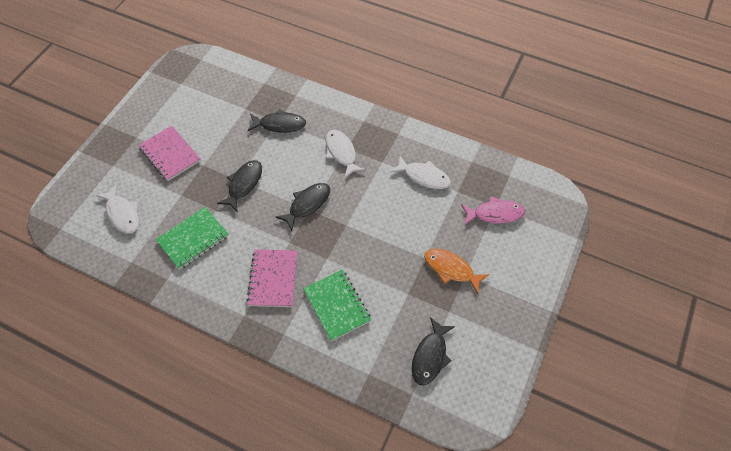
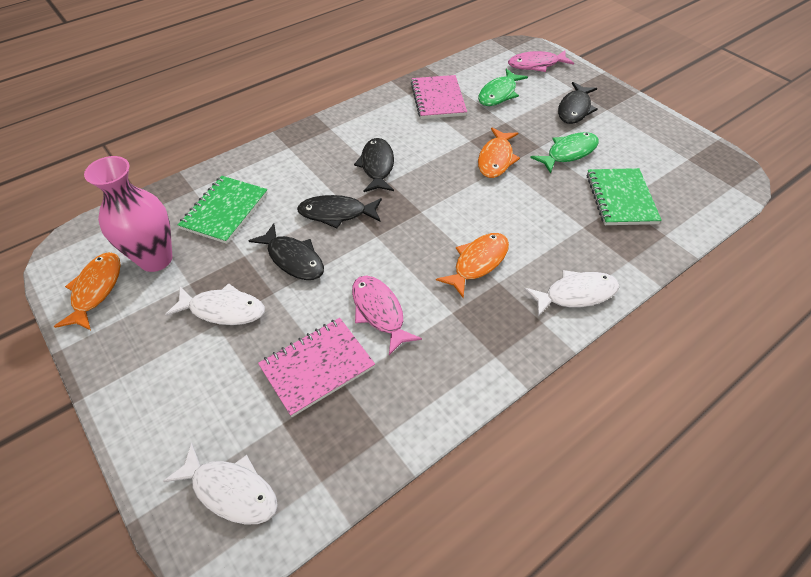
green fish: 0 -> 2
orange fish: 1 -> 3
pink fish: 1 -> 2
pink vase: 0 -> 1

